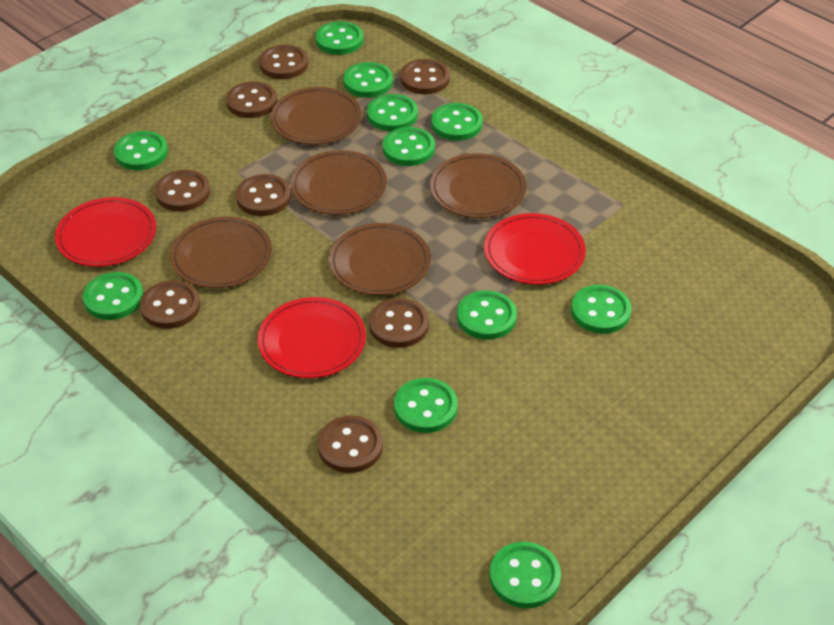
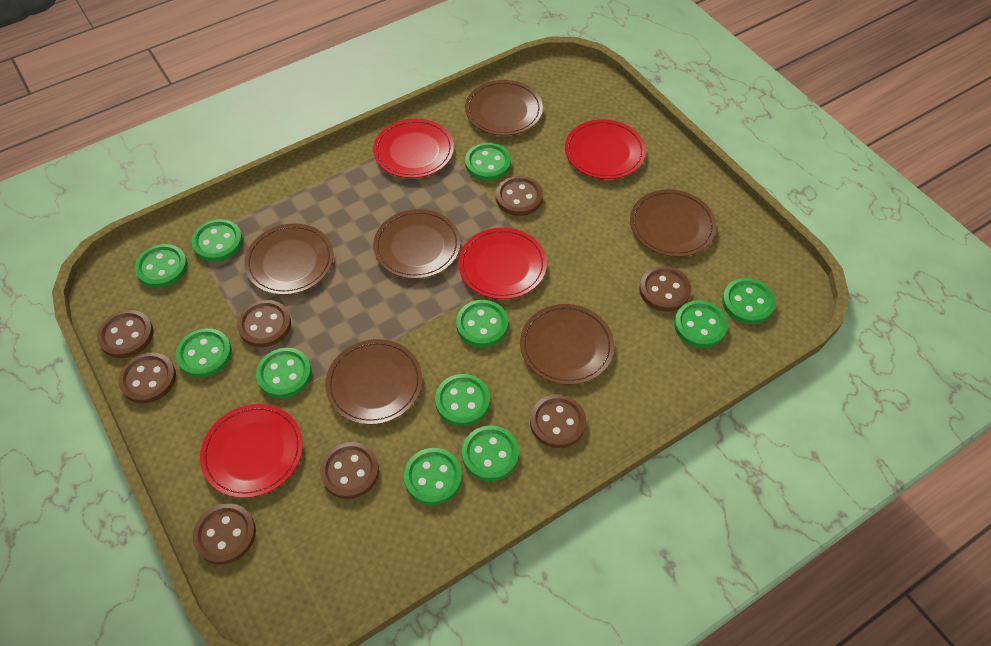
brown plate: 5 -> 6
red plate: 3 -> 4

